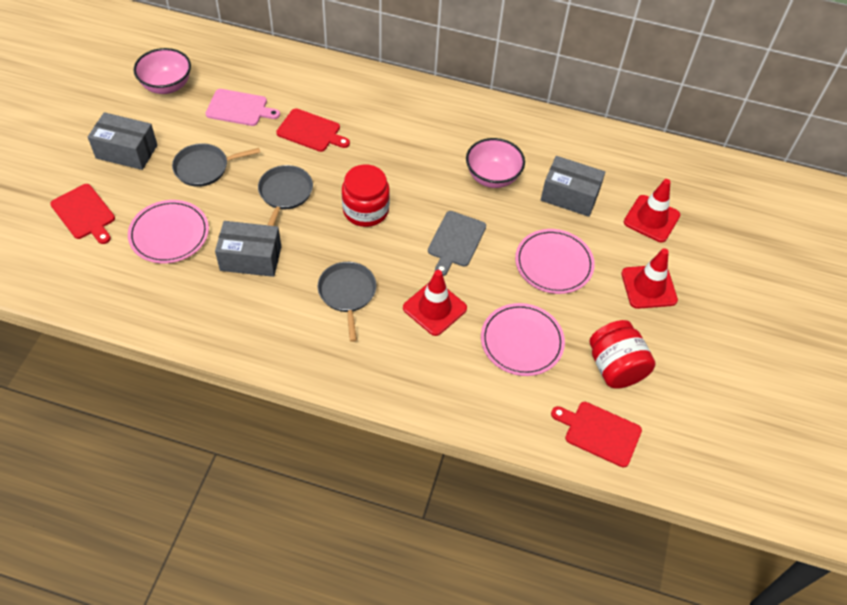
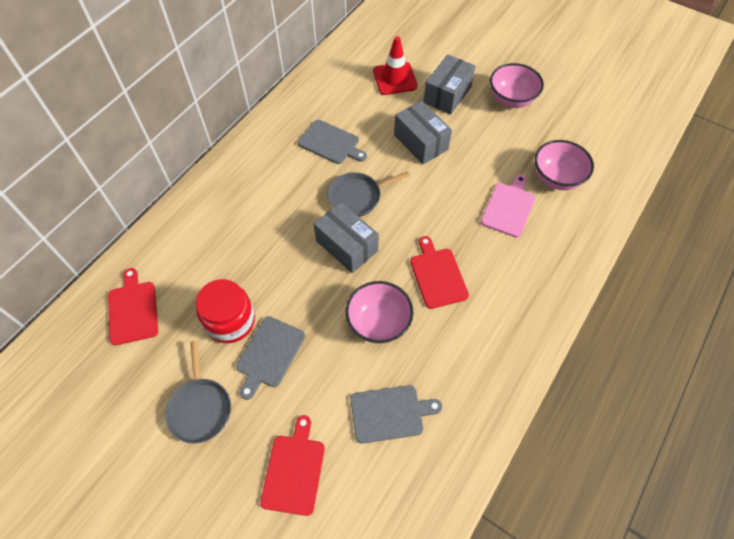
grey cutting board: 1 -> 3
grey pan: 3 -> 2
pink bowl: 2 -> 3
pink plate: 3 -> 0
red jar: 2 -> 1
red traffic cone: 3 -> 1

